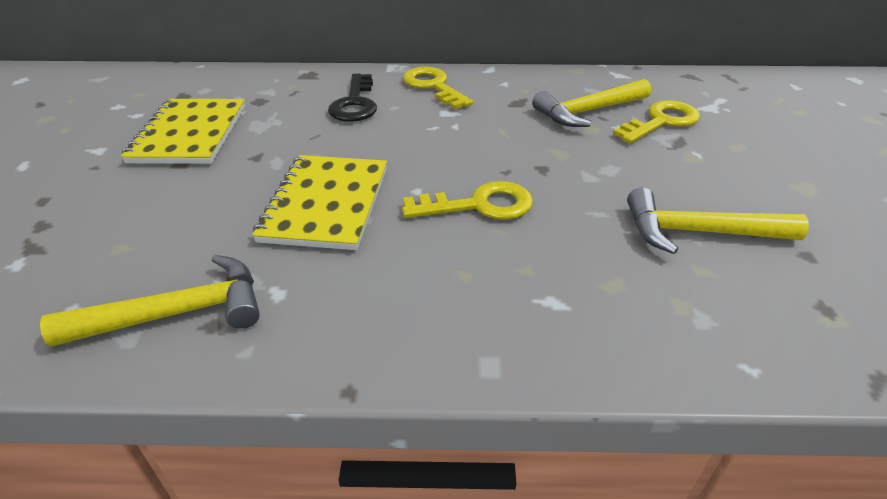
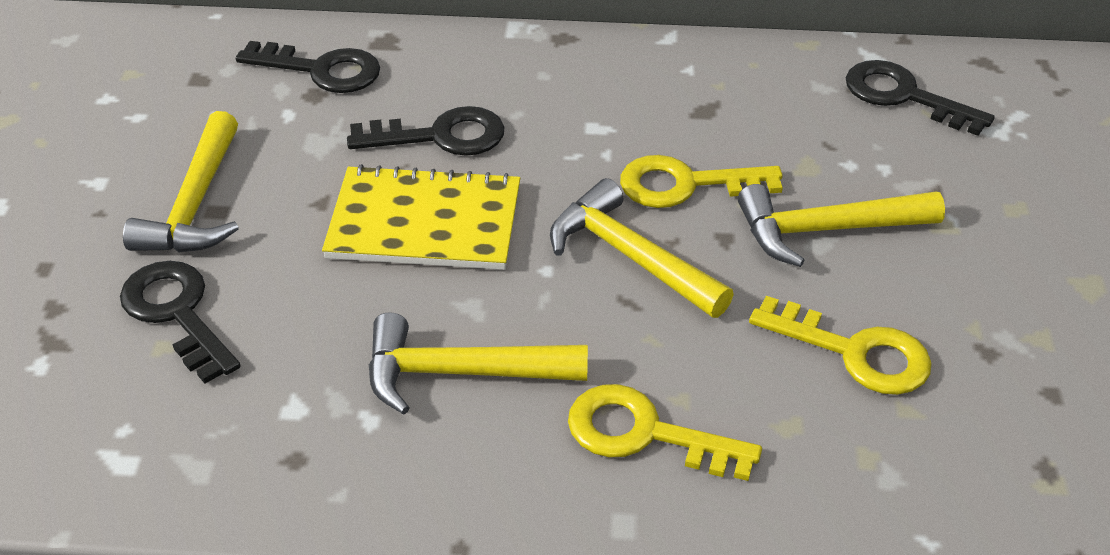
black key: 1 -> 4
yellow hammer: 3 -> 4
yellow notebook: 2 -> 1

